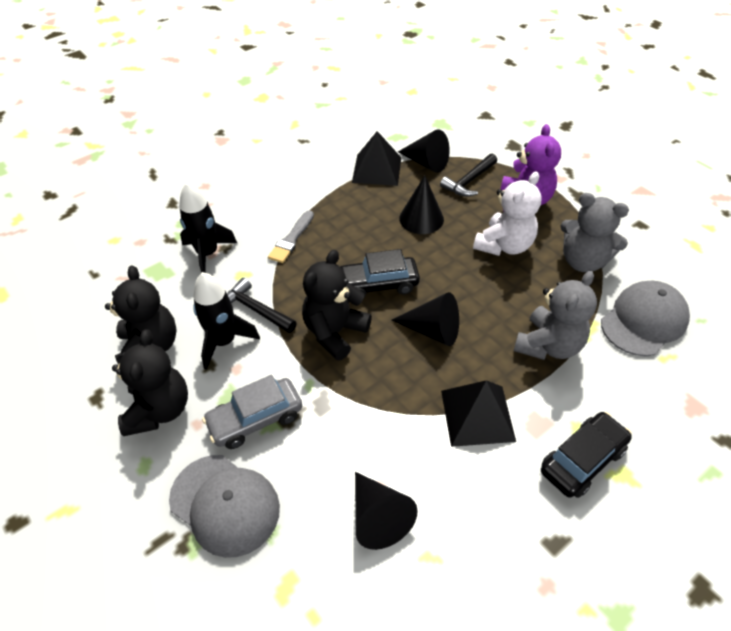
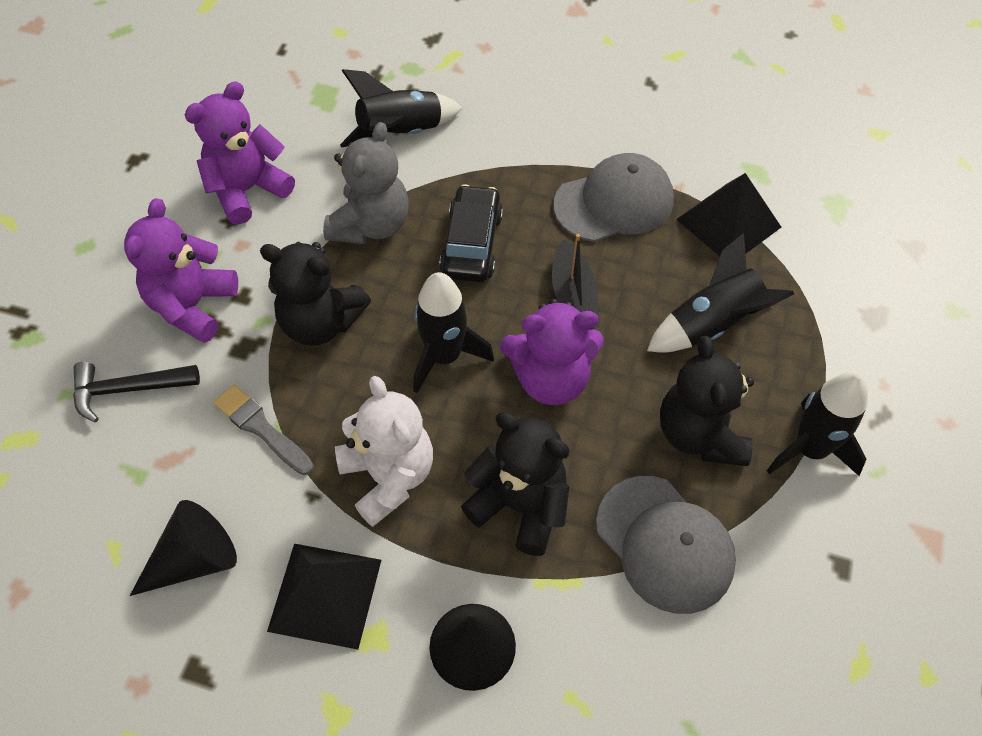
black boat: 0 -> 1
black car: 2 -> 1
black cone: 4 -> 2
black hammer: 2 -> 1
black rocket: 2 -> 4
grey car: 1 -> 0
grey teddy bear: 2 -> 1
purple teddy bear: 1 -> 3

